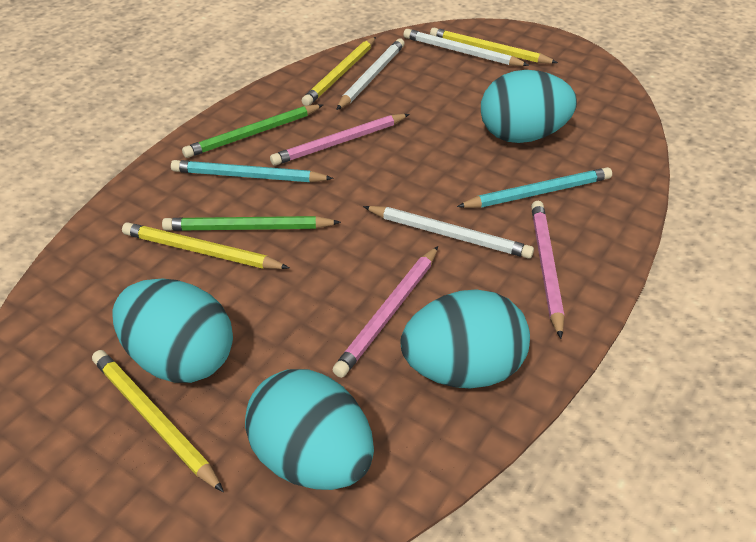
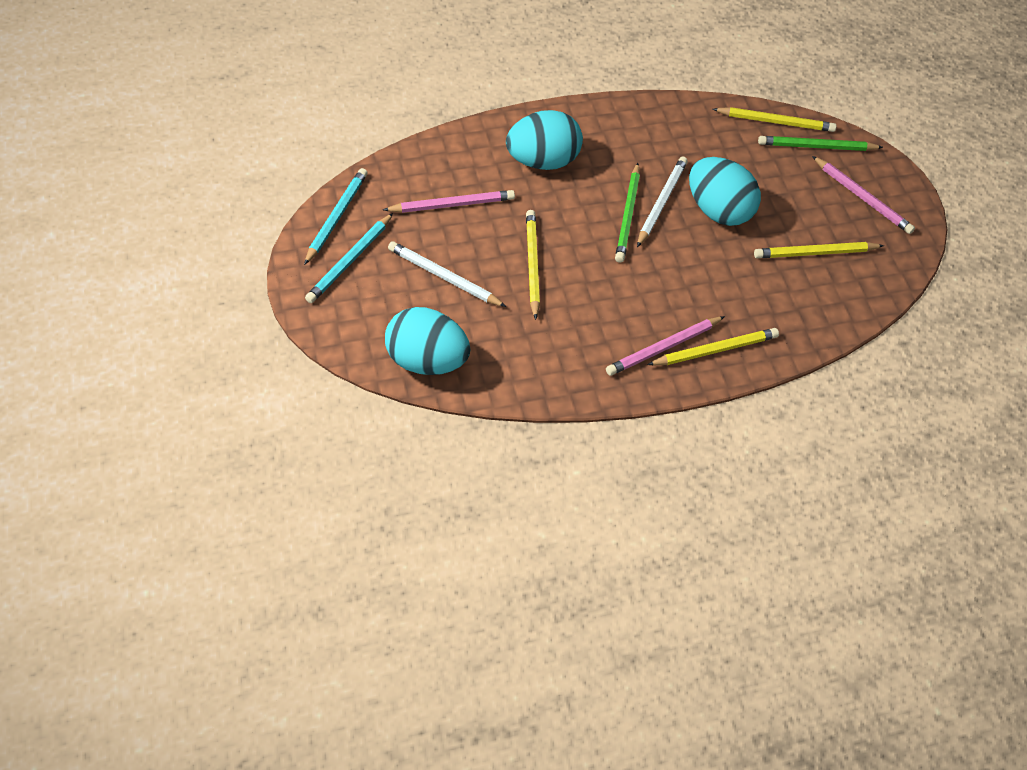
turquoise egg: 4 -> 3
white pencil: 3 -> 2

